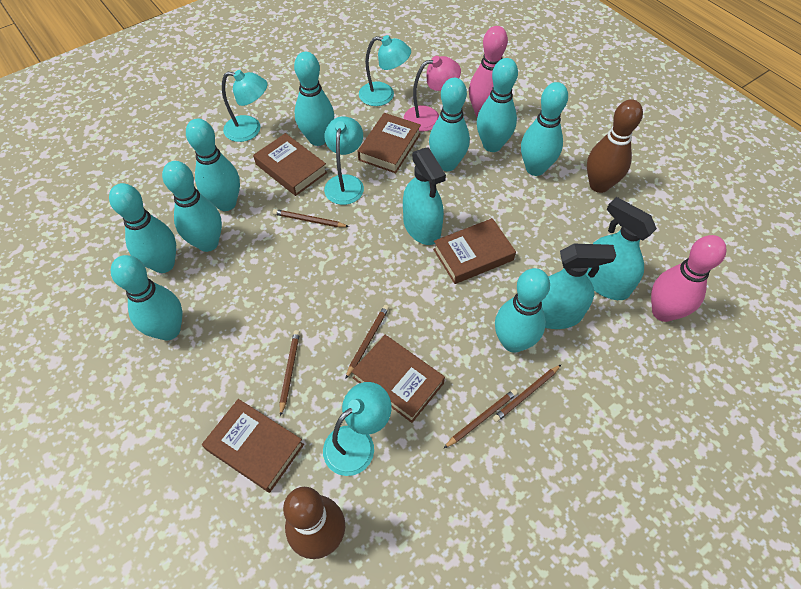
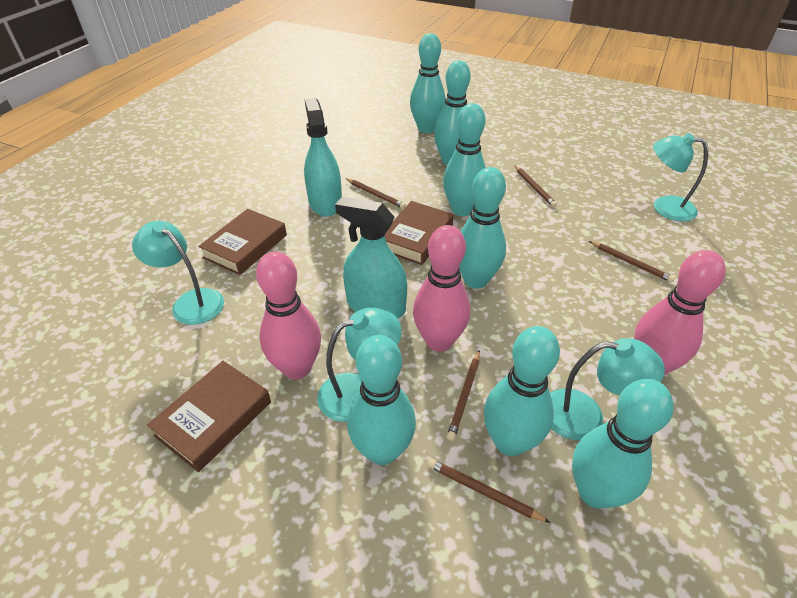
brown book: 5 -> 3
brown bowling pin: 2 -> 0
pink bowling pin: 2 -> 3
pink lamp: 1 -> 0
turquoise bowling pin: 9 -> 7
turquoise spray bottle: 3 -> 2

